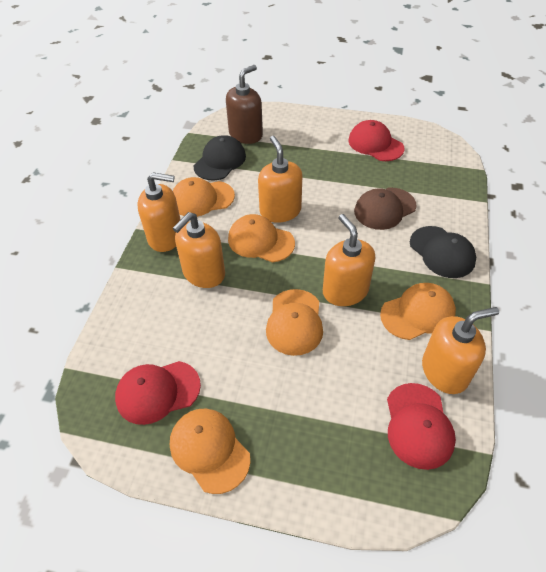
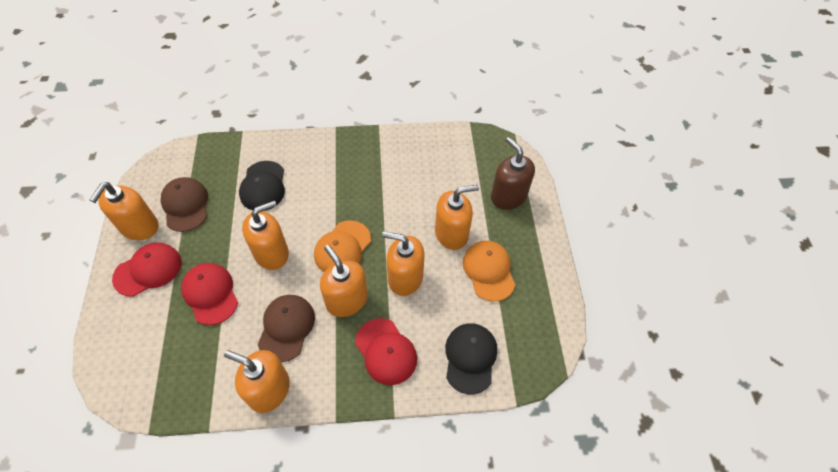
brown cap: 1 -> 2
orange cap: 5 -> 2
orange soap dispenser: 5 -> 6

